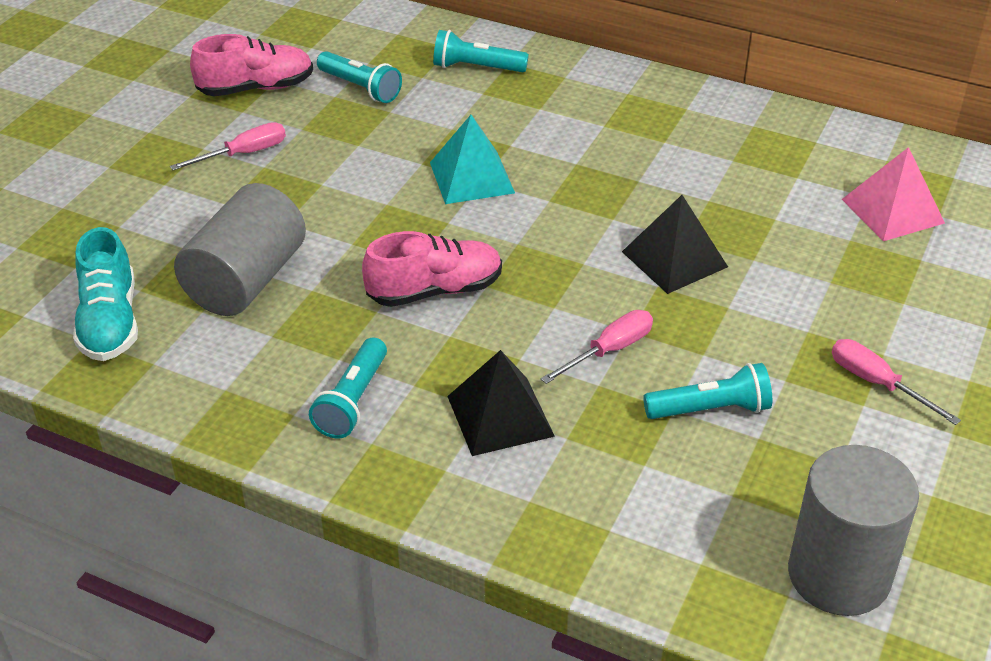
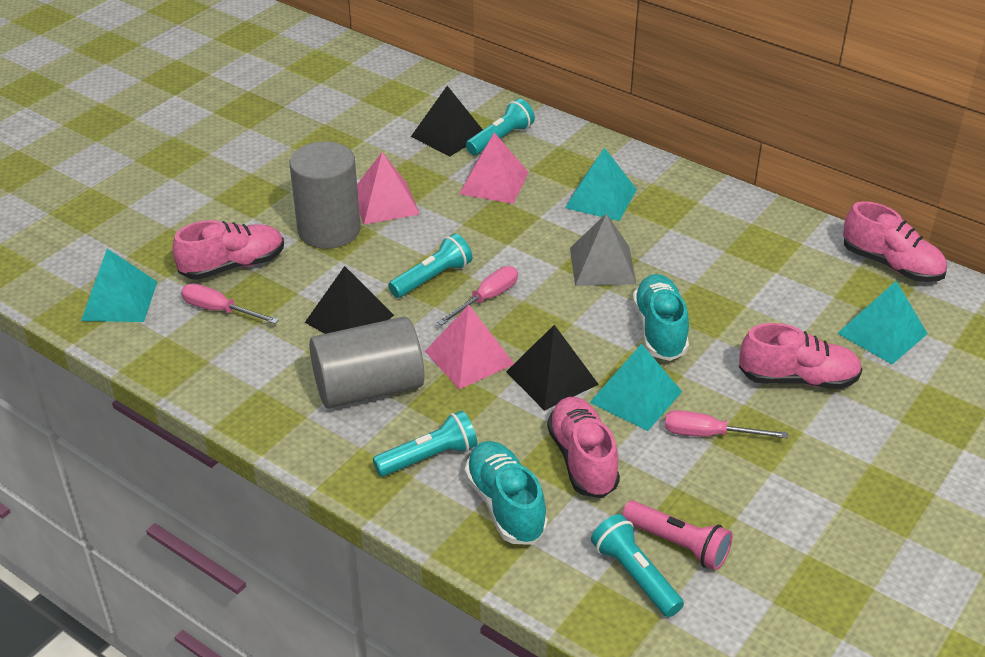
black pyramid: 2 -> 3
grey pyramid: 0 -> 1
pink flashlight: 0 -> 1
pink pyramid: 1 -> 3
pink shoe: 2 -> 4
turquoise pyramid: 1 -> 4
turquoise shoe: 1 -> 2

